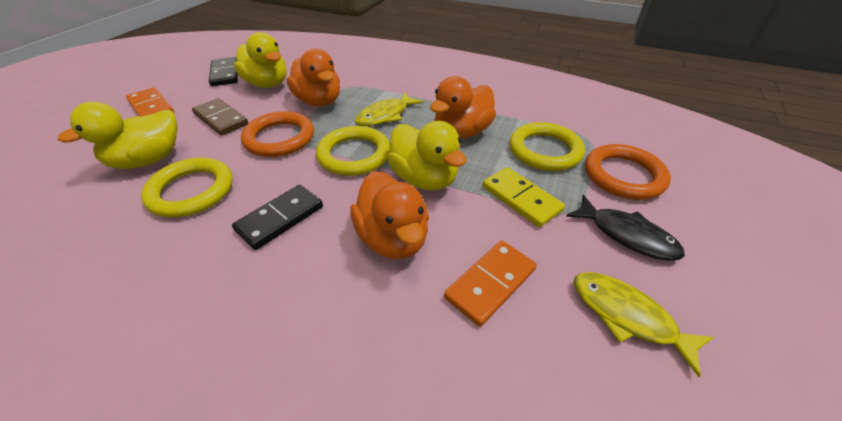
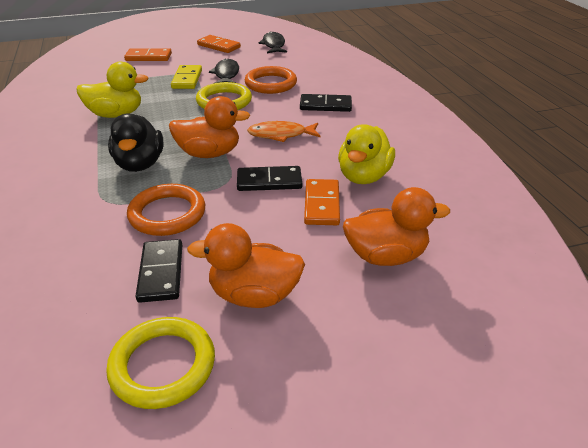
black domino: 2 -> 3
black duck: 0 -> 1
black fish: 1 -> 2
brown domino: 1 -> 0
orange domino: 2 -> 3
orange fish: 0 -> 1
yellow duck: 3 -> 2
yellow fish: 2 -> 0
yellow ring: 3 -> 2

